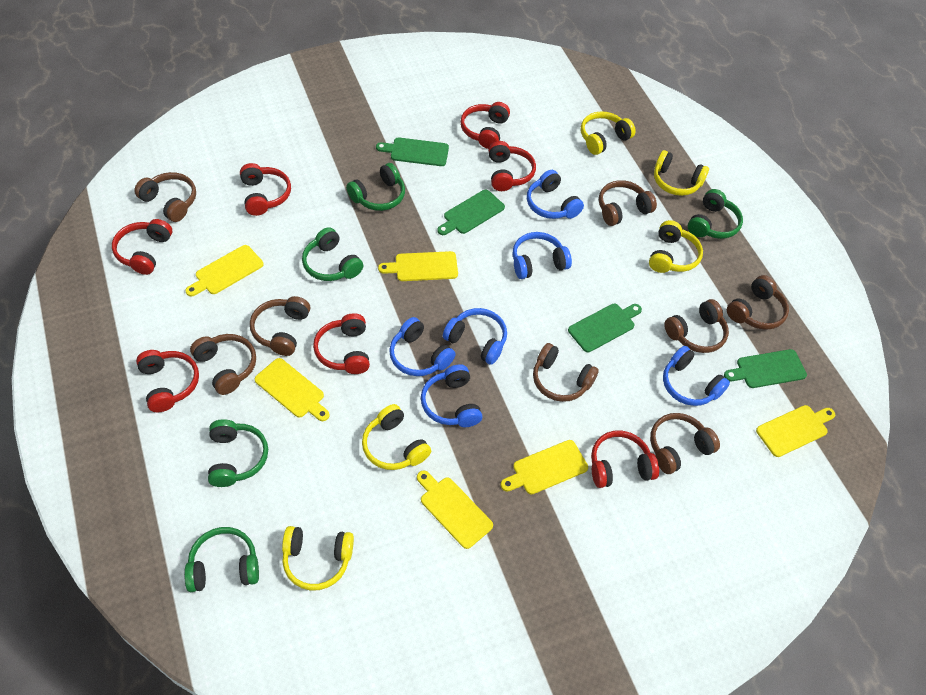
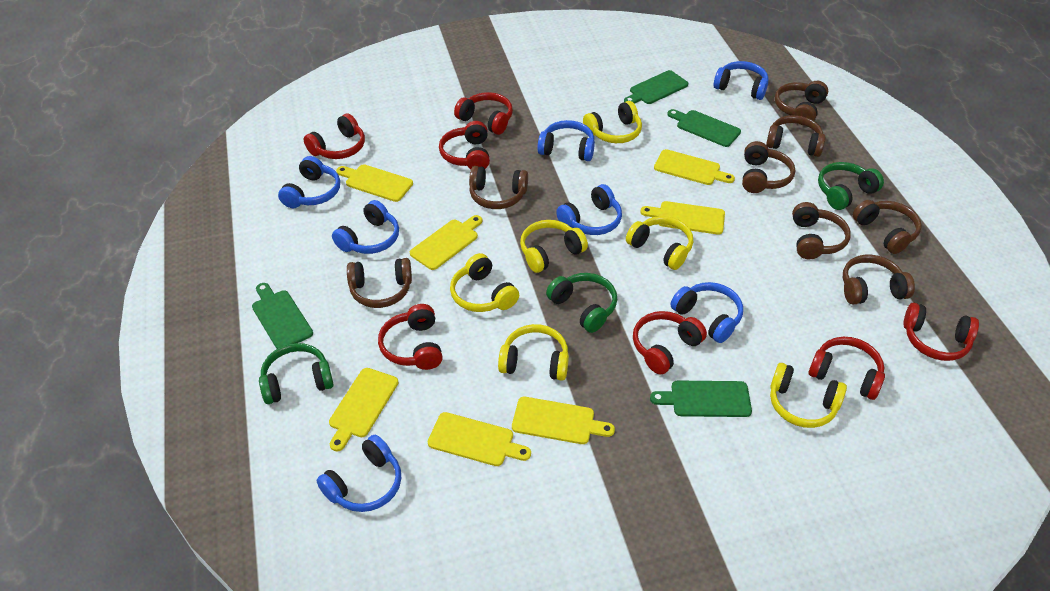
blue headphones: 6 -> 7
green headphones: 5 -> 3
yellow cutting board: 6 -> 7
yellow headphones: 5 -> 6

